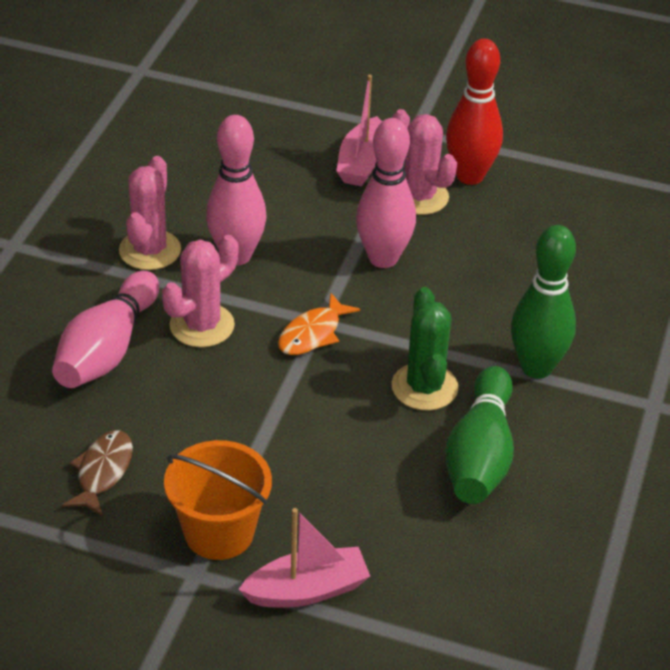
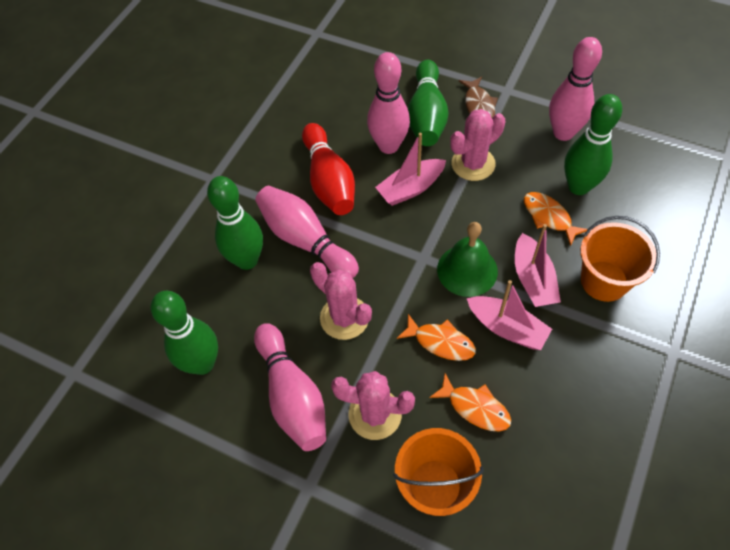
green bell: 0 -> 1
green bowling pin: 2 -> 4
green cactus: 1 -> 0
orange bucket: 1 -> 2
orange fish: 1 -> 3
pink boat: 2 -> 3
pink bowling pin: 3 -> 4

